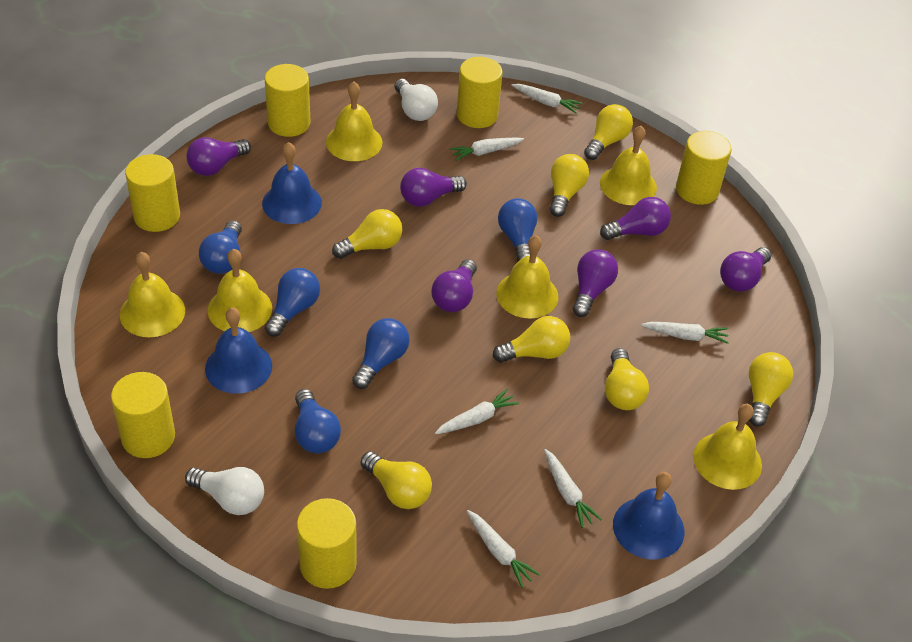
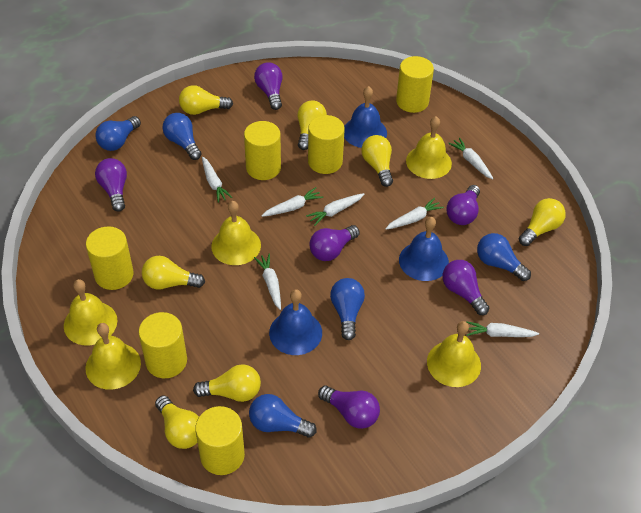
white carrot: 6 -> 7
white light bulb: 2 -> 0
yellow bell: 6 -> 5

